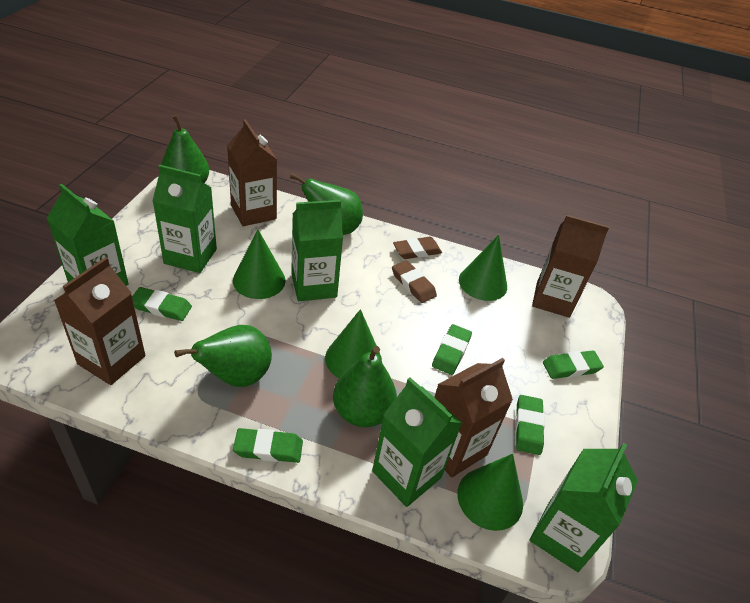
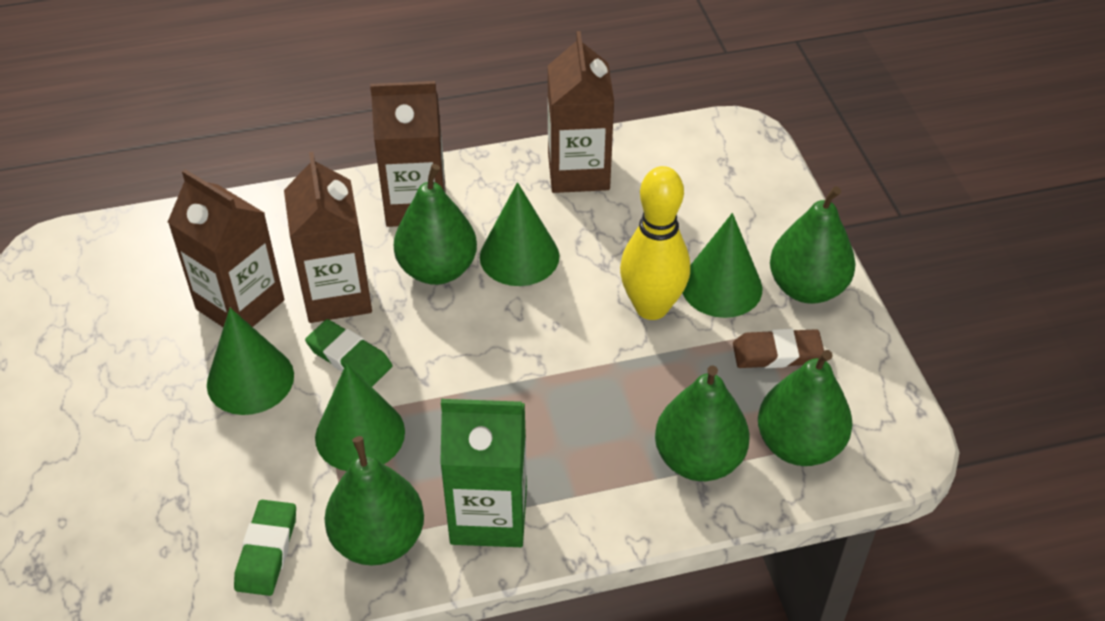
brown eraser: 2 -> 1
green carton: 5 -> 1
green eraser: 5 -> 2
green pear: 4 -> 5
yellow bowling pin: 0 -> 1

